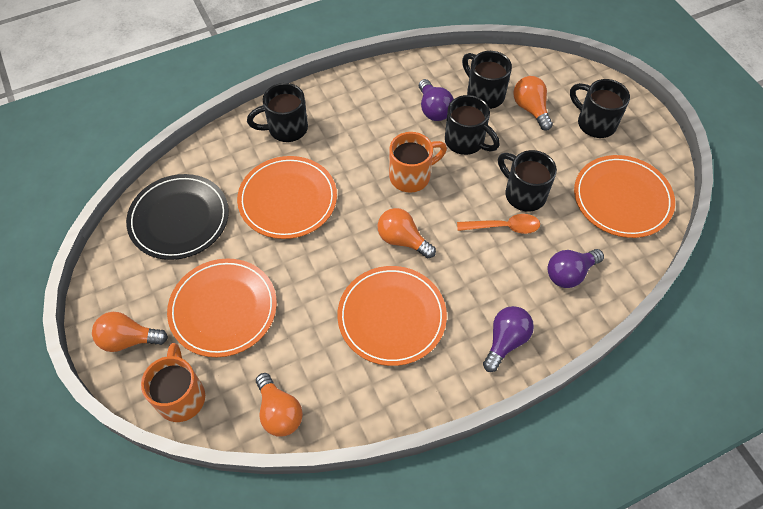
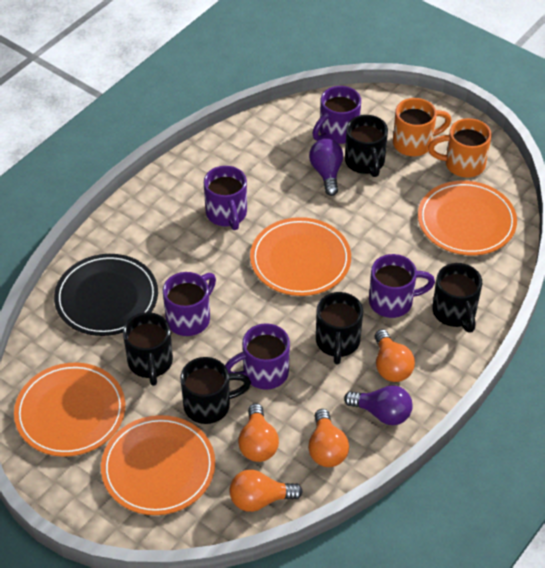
orange spoon: 1 -> 0
purple light bulb: 3 -> 2
purple mug: 0 -> 5

